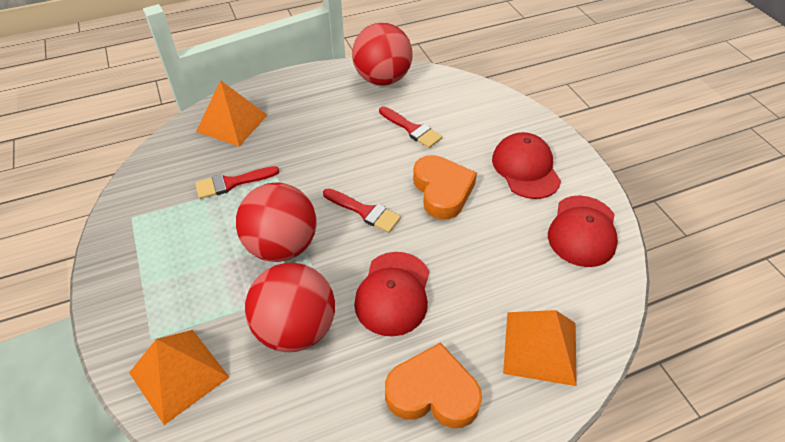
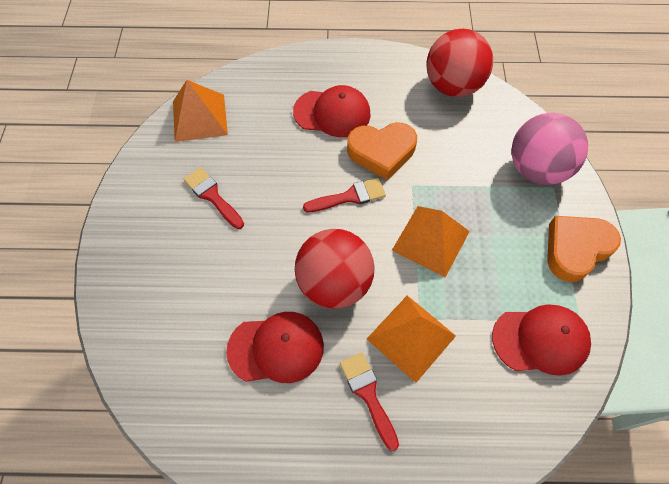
pink ball: 0 -> 1
red ball: 3 -> 2

